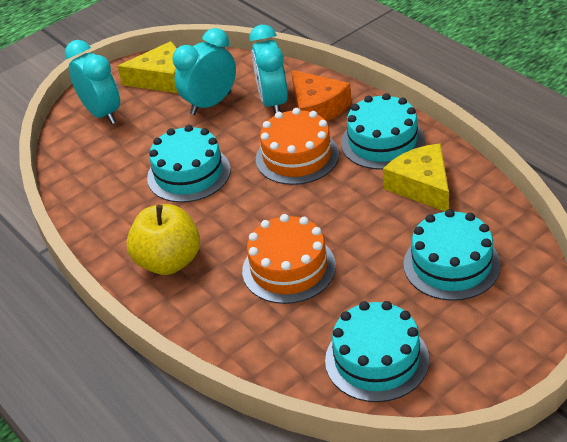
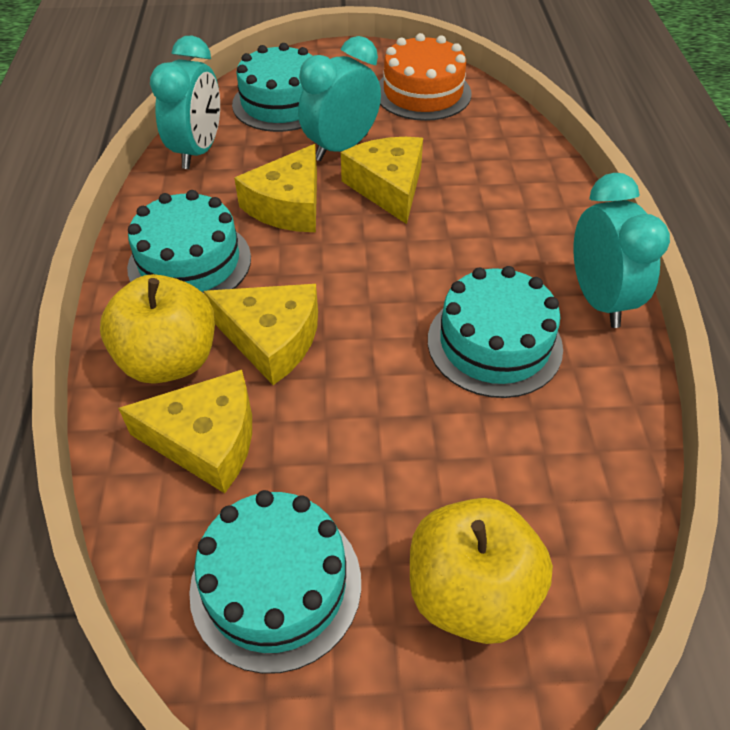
orange cake: 2 -> 1
orange cheese: 1 -> 0
yellow apple: 1 -> 2
yellow cheese: 2 -> 4

